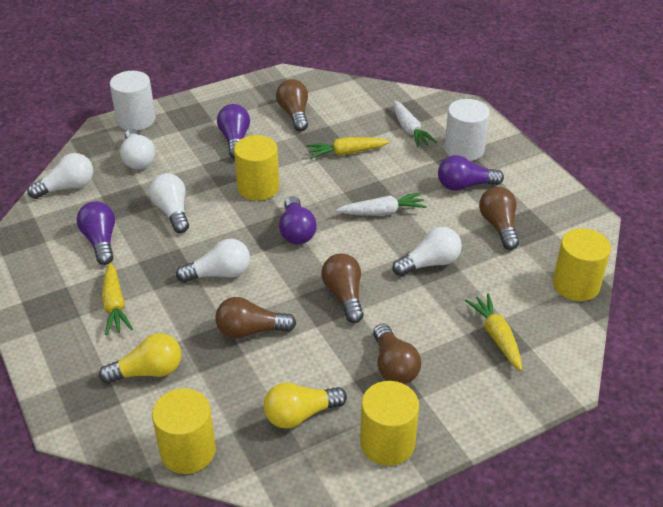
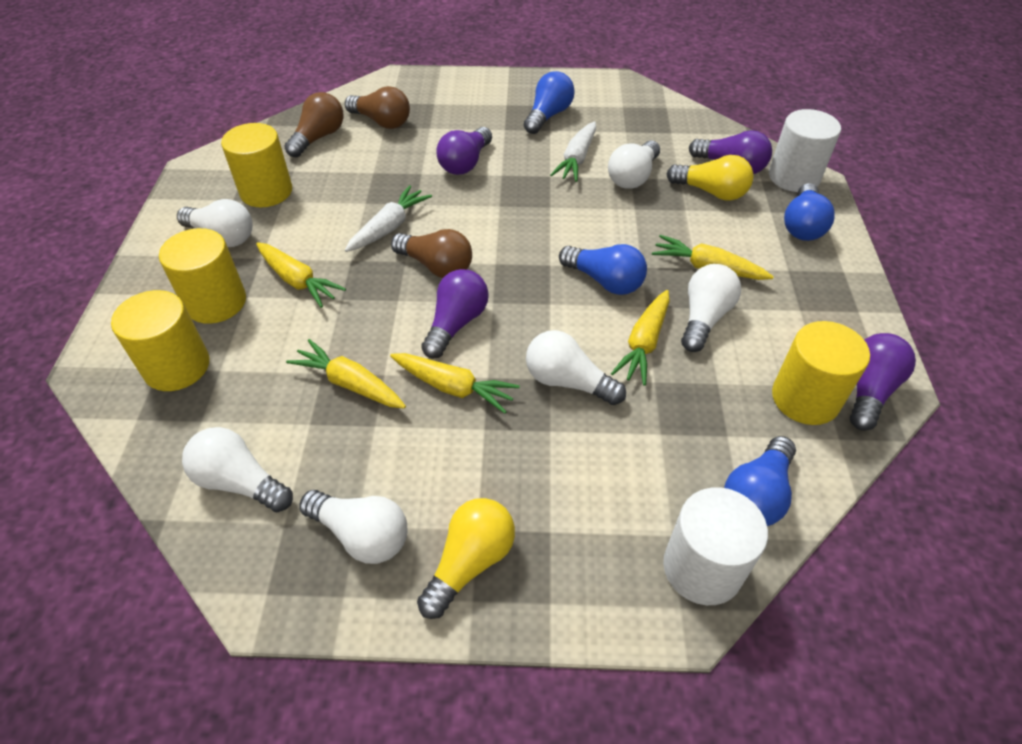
blue light bulb: 0 -> 4
brown light bulb: 5 -> 3
white light bulb: 5 -> 6
yellow carrot: 3 -> 5

